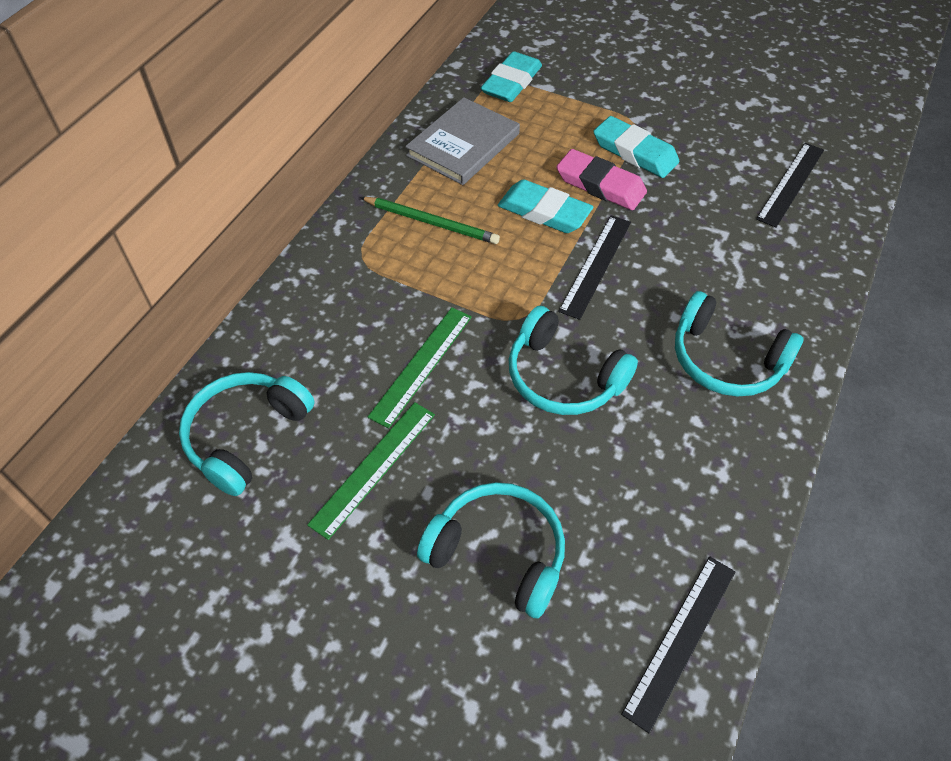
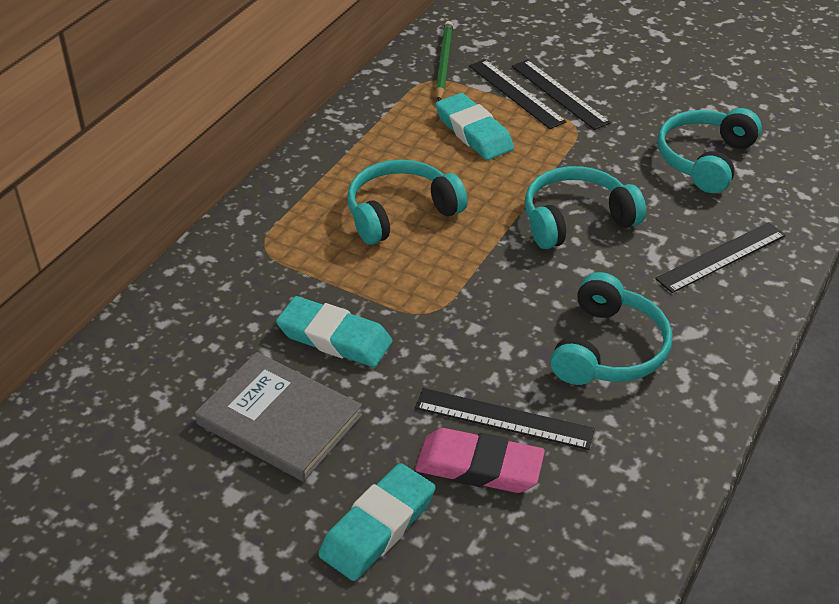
black ruler: 3 -> 4
green ruler: 2 -> 0

